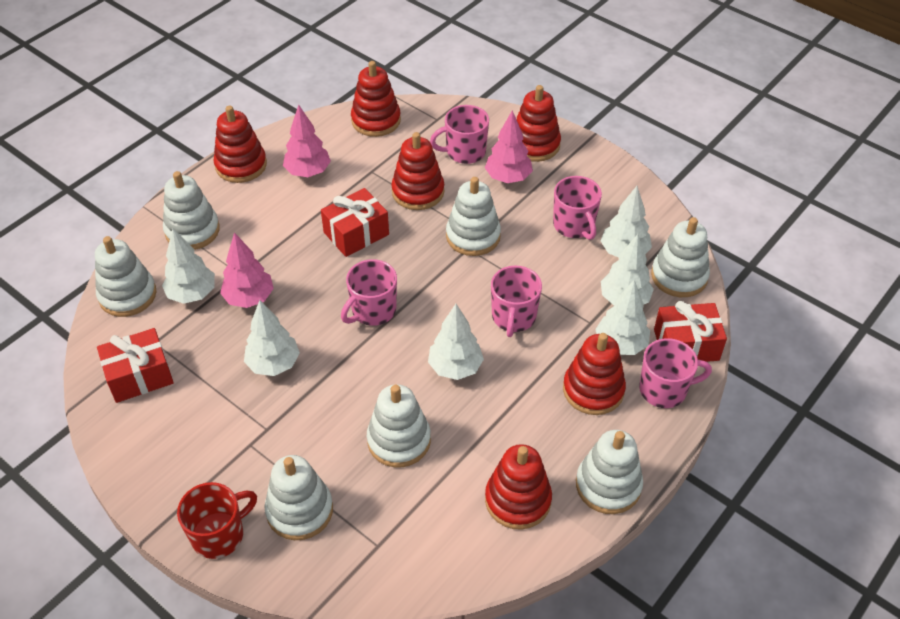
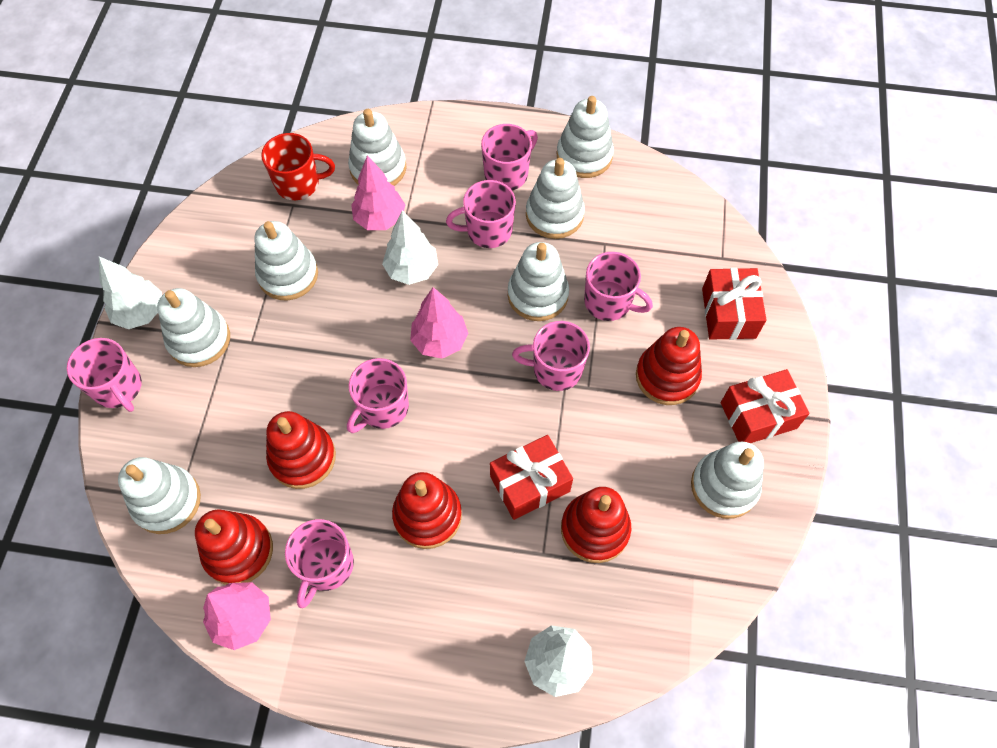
pink mug: 5 -> 7
red stacking toy: 6 -> 5
white stacking toy: 7 -> 8
white tree: 6 -> 3

